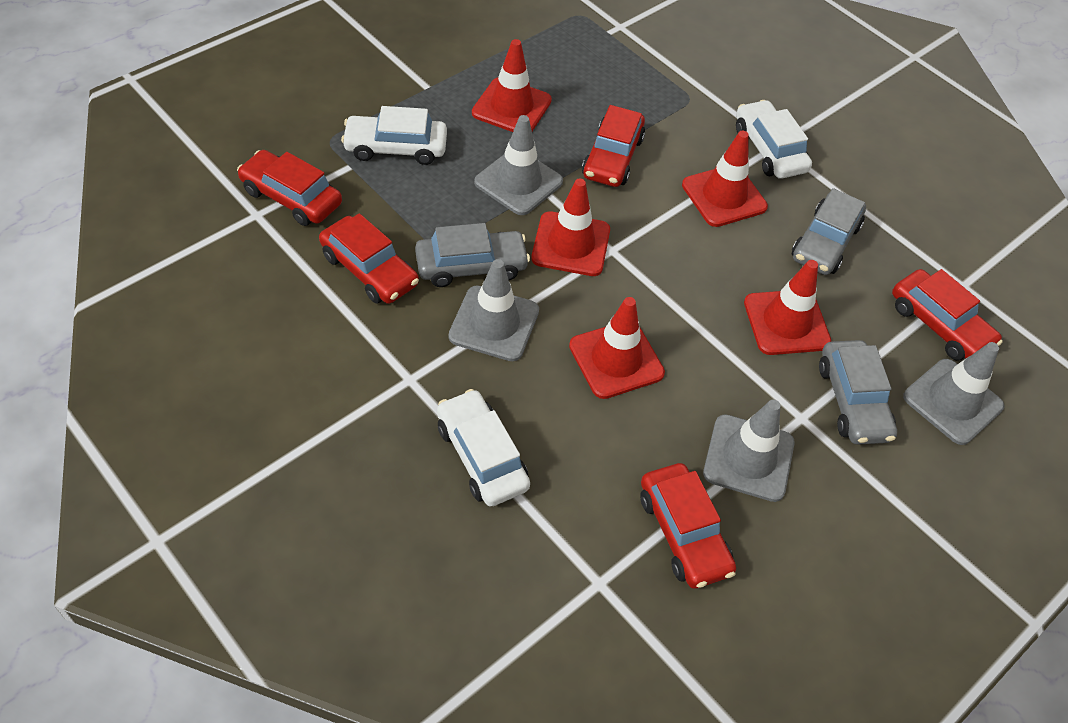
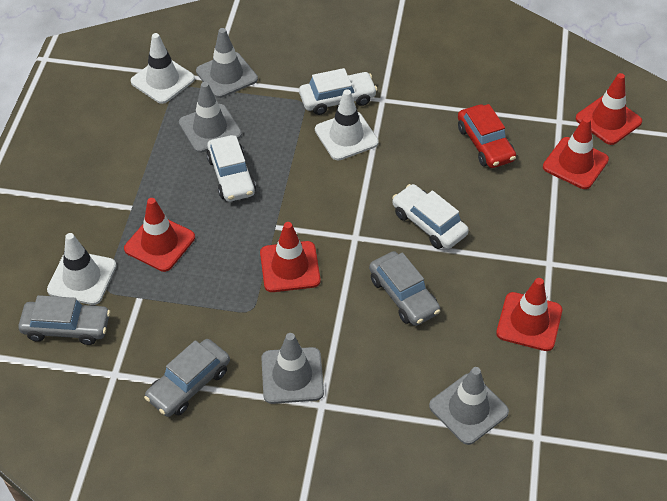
red car: 5 -> 1
white traffic cone: 0 -> 3

